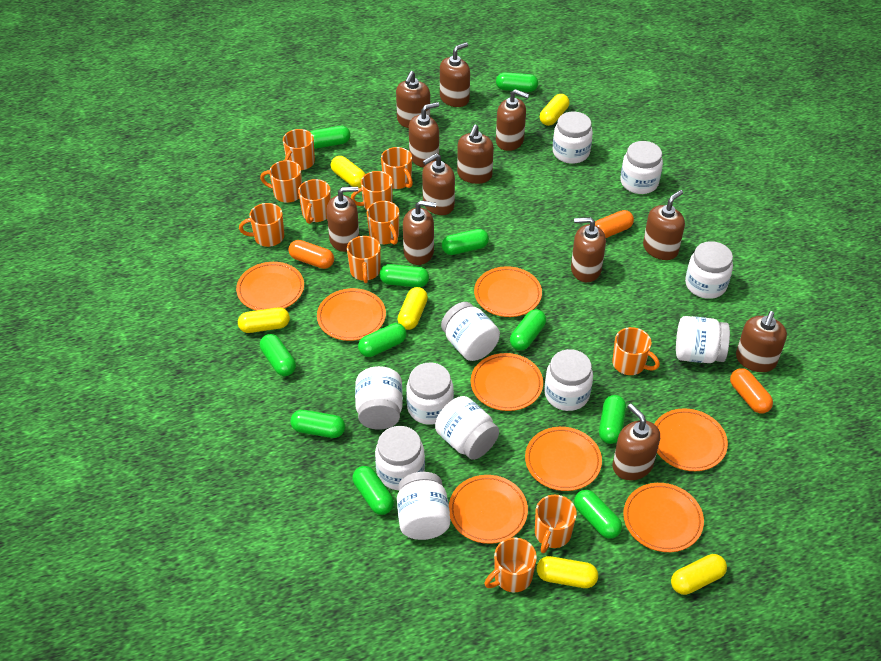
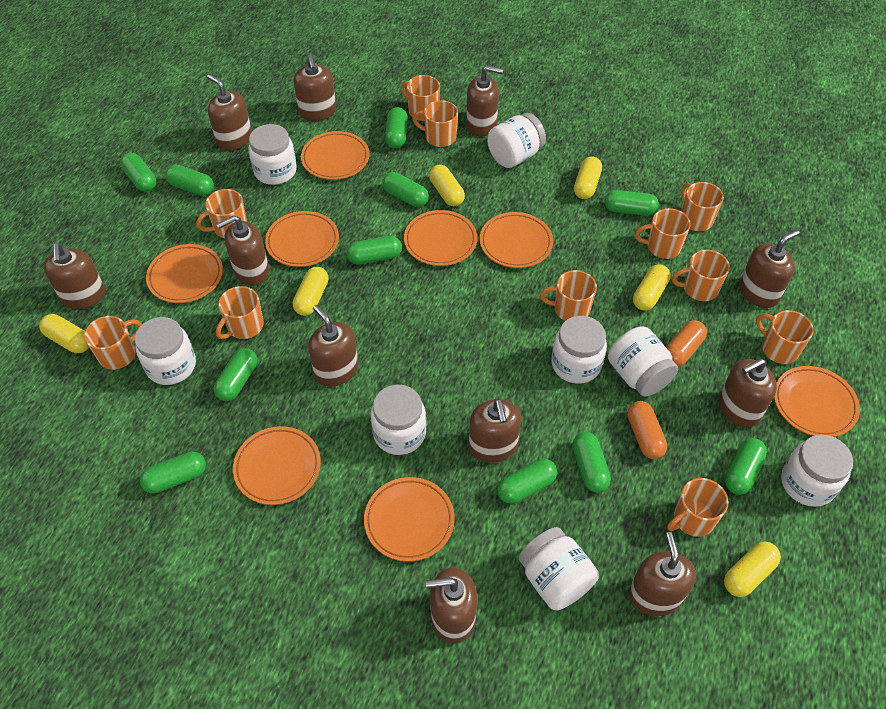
brown soap dispenser: 12 -> 11
orange capsule: 3 -> 2
white jar: 11 -> 8

